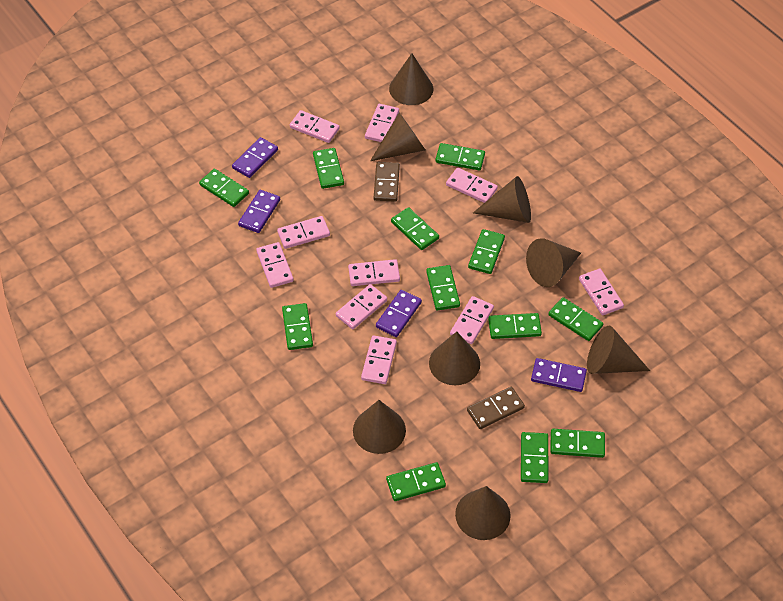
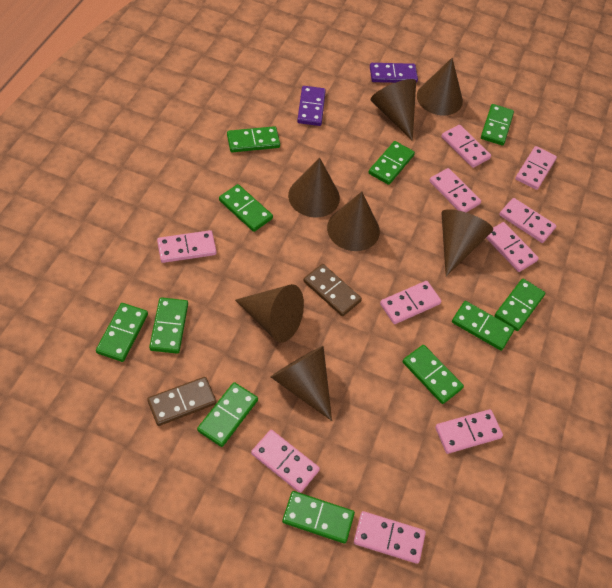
brown cone: 8 -> 7
green domino: 12 -> 11
purple domino: 4 -> 2

